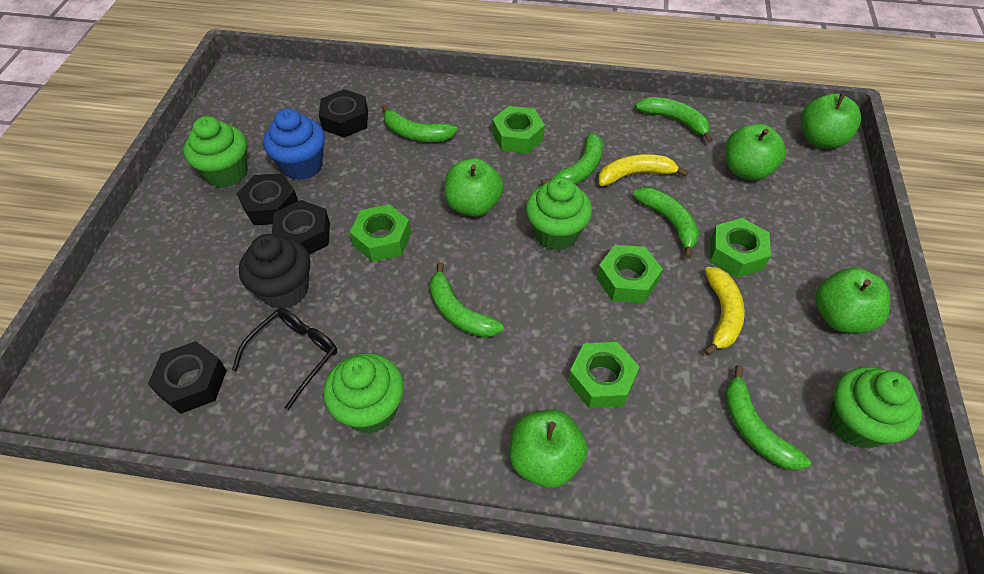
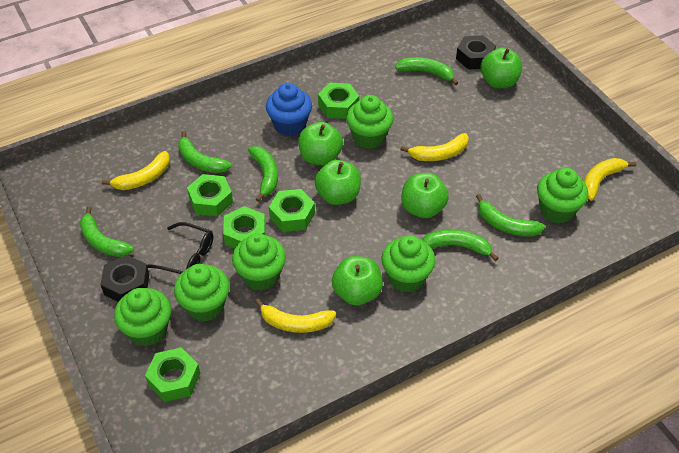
black cupcake: 1 -> 0
black nut: 4 -> 2
green cupcake: 4 -> 6
yellow banana: 2 -> 4

